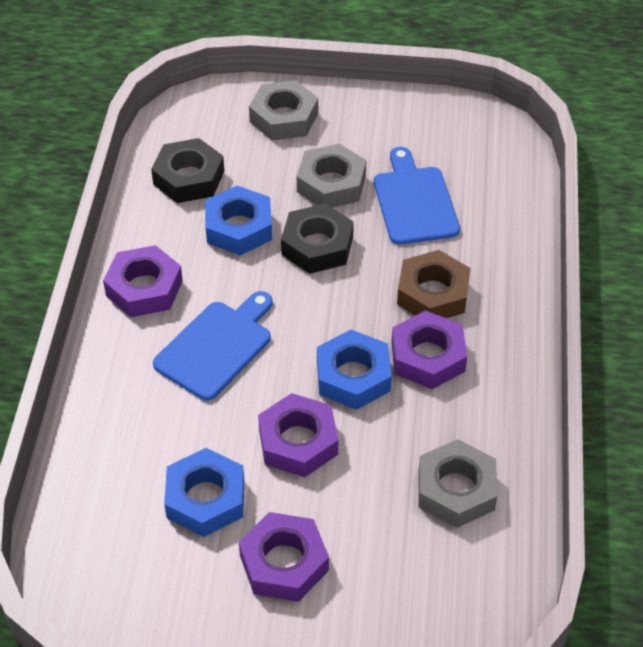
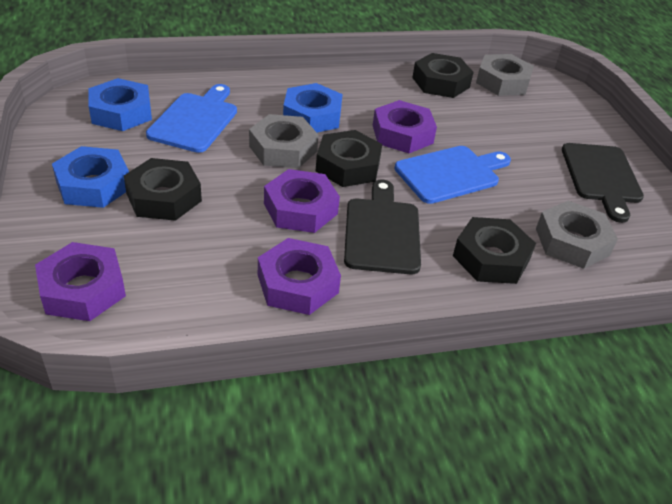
black cutting board: 0 -> 2
black nut: 2 -> 4
brown nut: 1 -> 0

